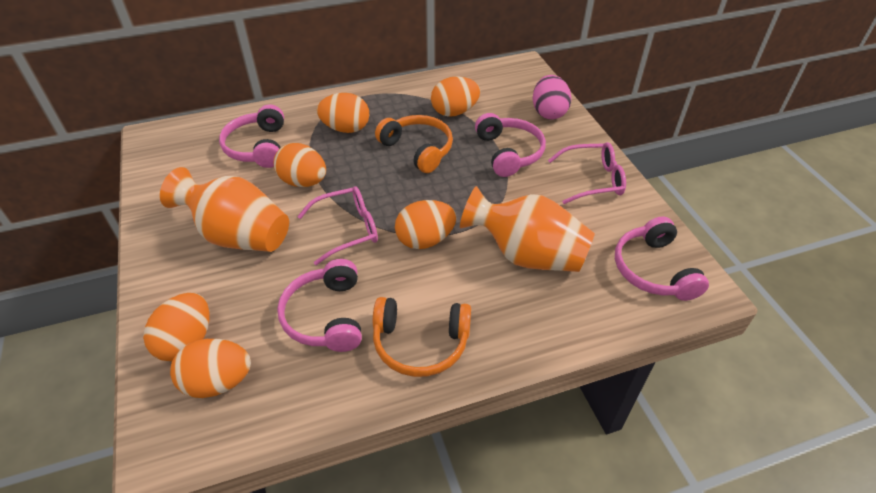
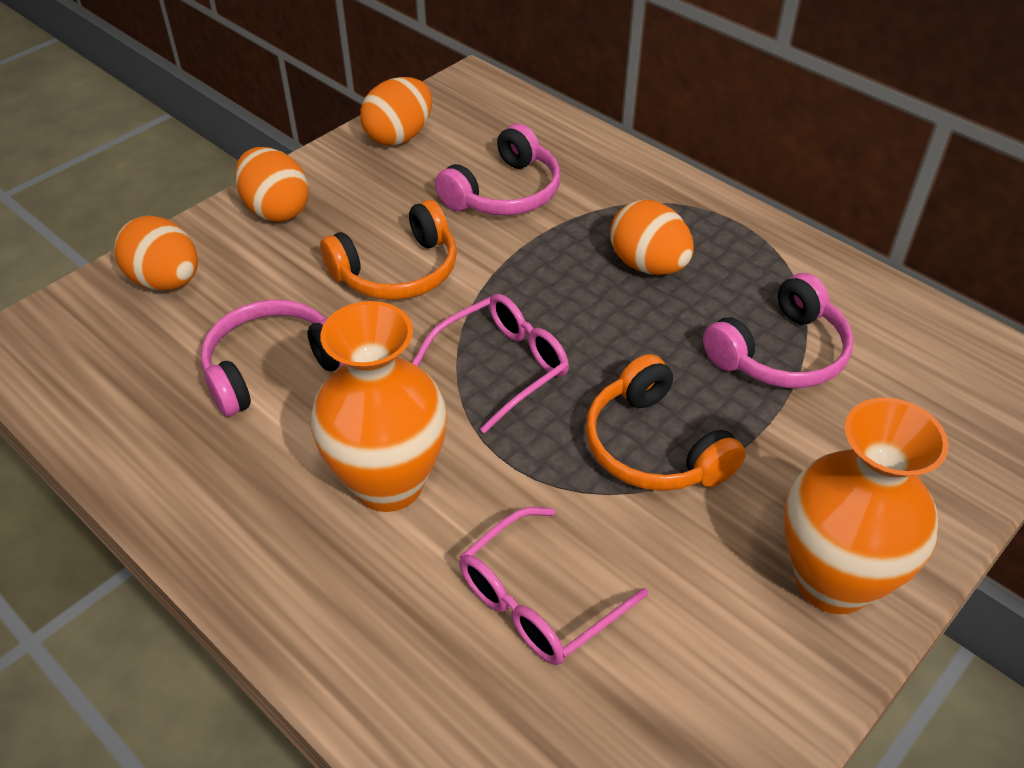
orange egg: 6 -> 4
pink egg: 1 -> 0
pink headphones: 4 -> 3

